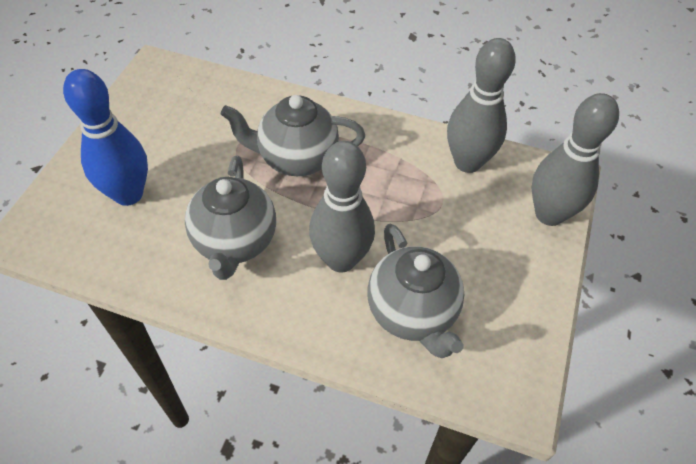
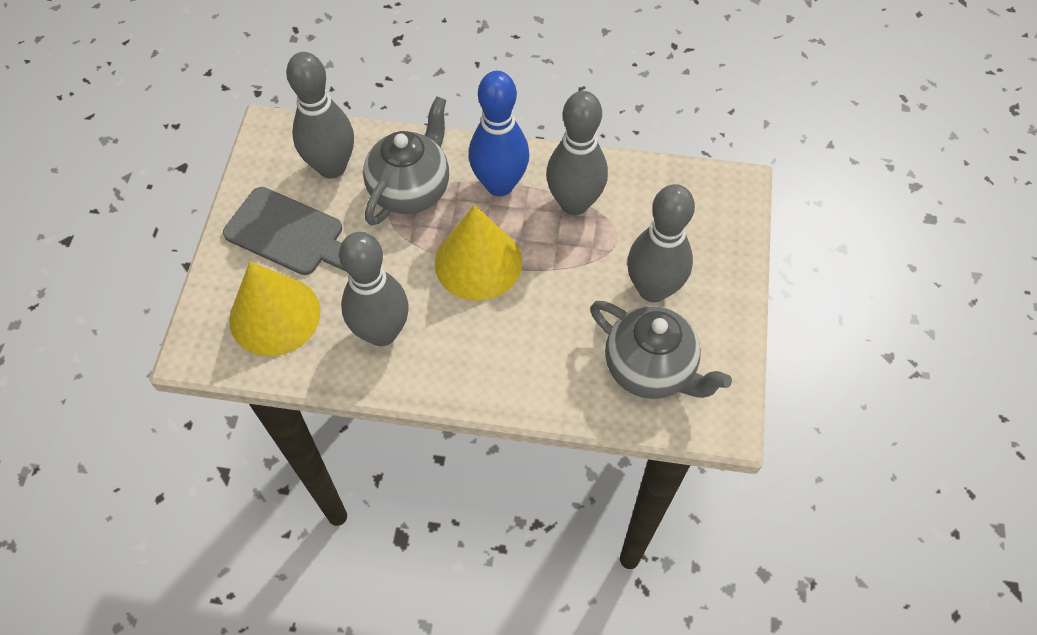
grey bowling pin: 3 -> 4
grey cutting board: 0 -> 1
grey teapot: 3 -> 2
yellow cone: 0 -> 2

